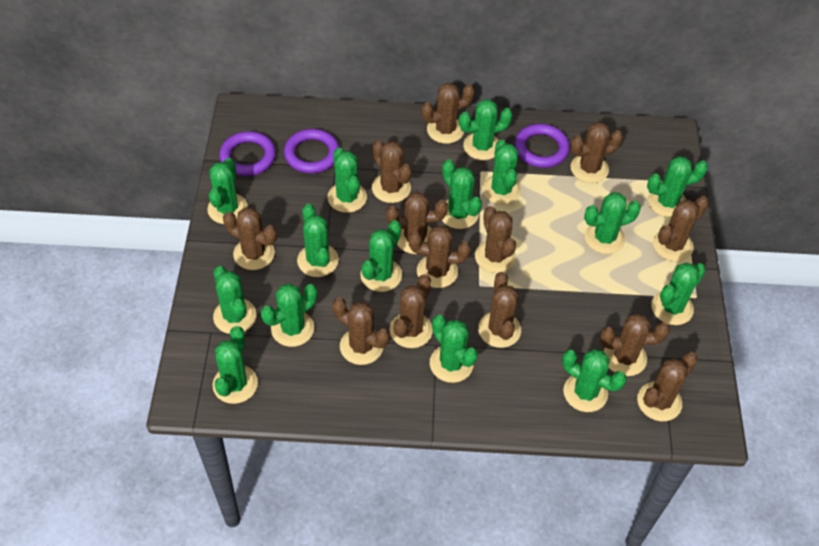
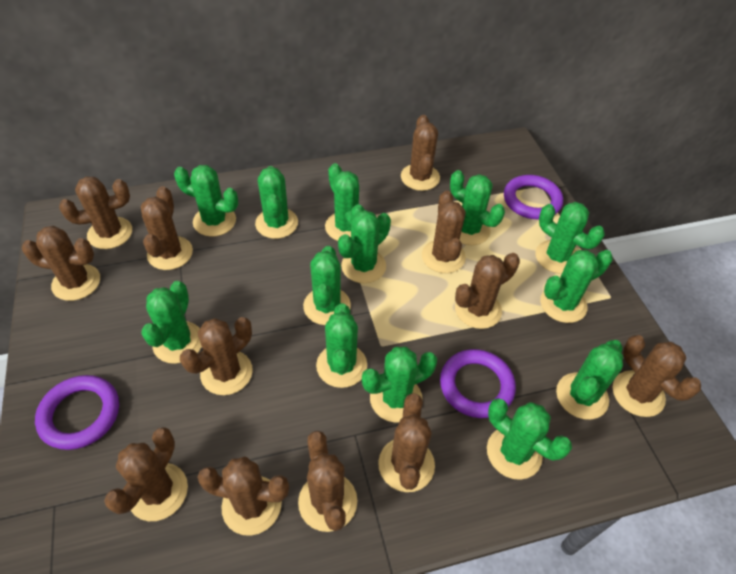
brown cactus: 13 -> 12
green cactus: 15 -> 13

